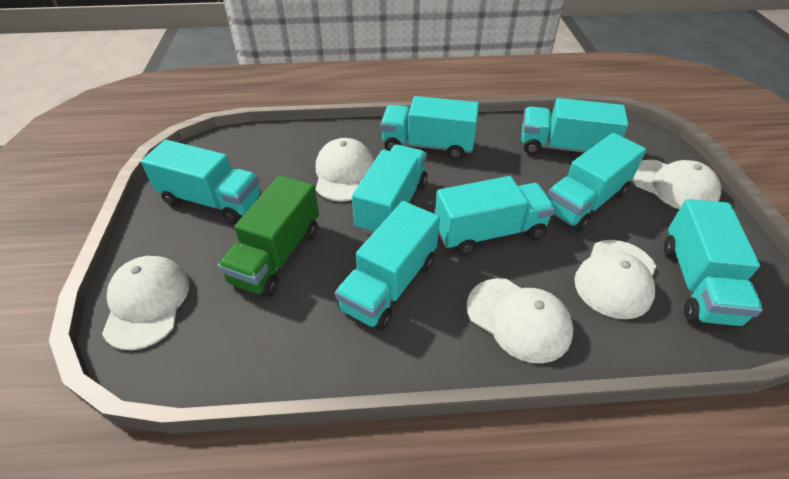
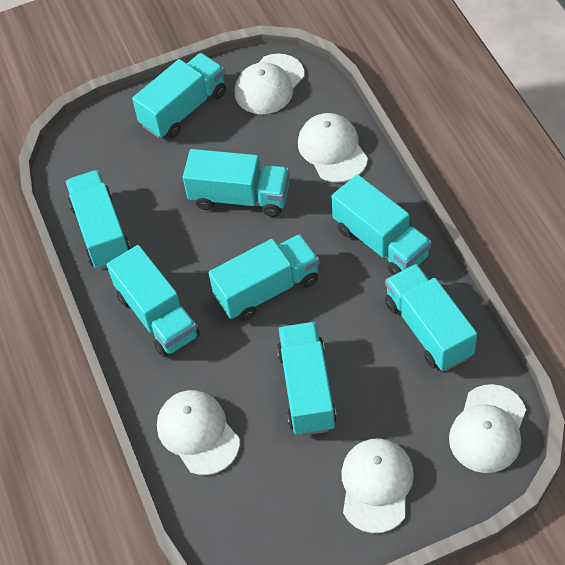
green truck: 1 -> 0

